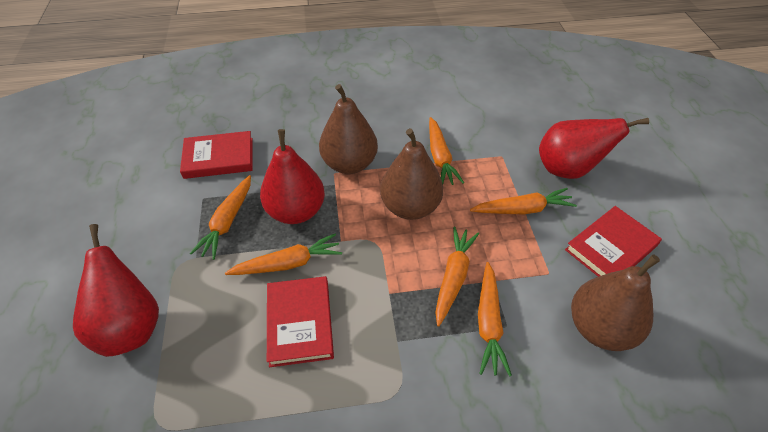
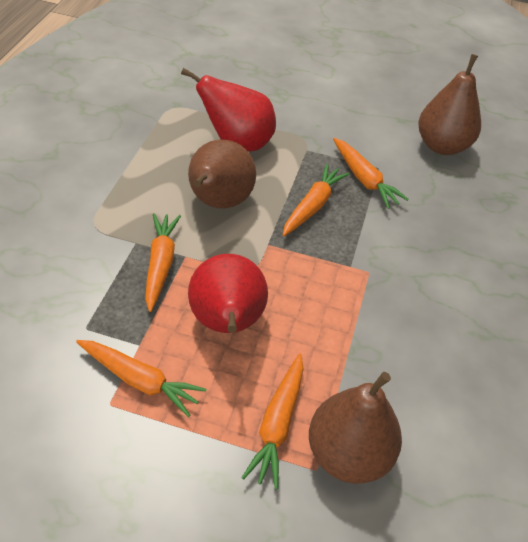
orange carrot: 6 -> 5
red book: 3 -> 0
red pear: 3 -> 2

